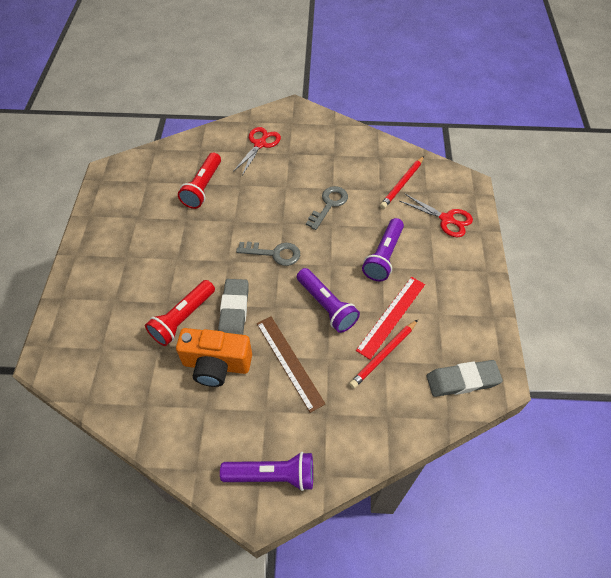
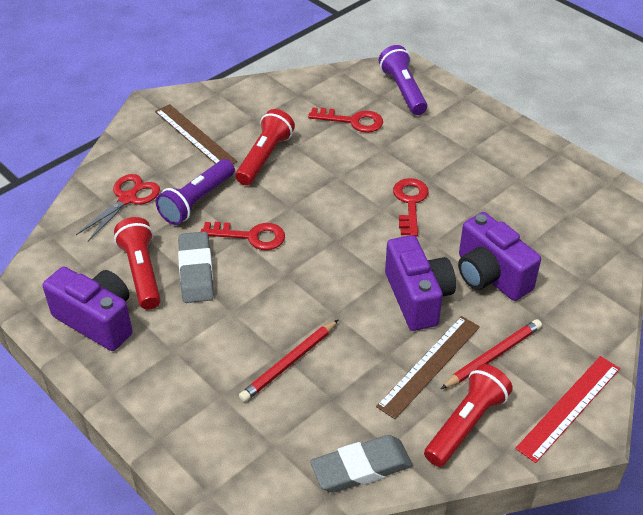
brown ruler: 1 -> 2
grey key: 2 -> 0
orange camera: 1 -> 0
purple camera: 0 -> 3
purple flashlight: 3 -> 2
red flashlight: 2 -> 3
red key: 0 -> 3
red scissors: 2 -> 1

